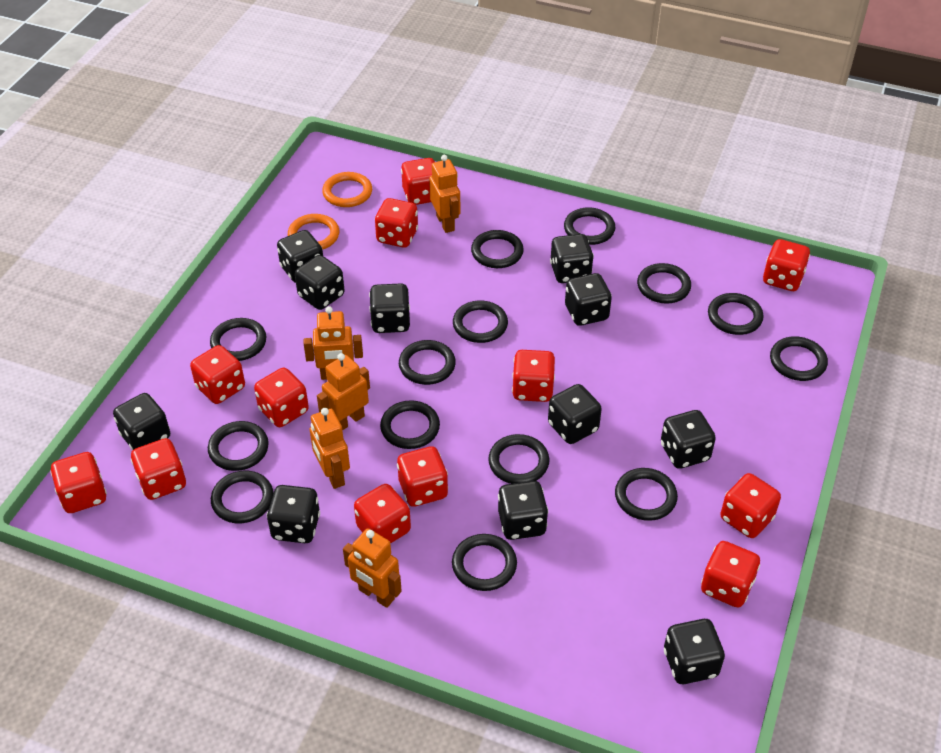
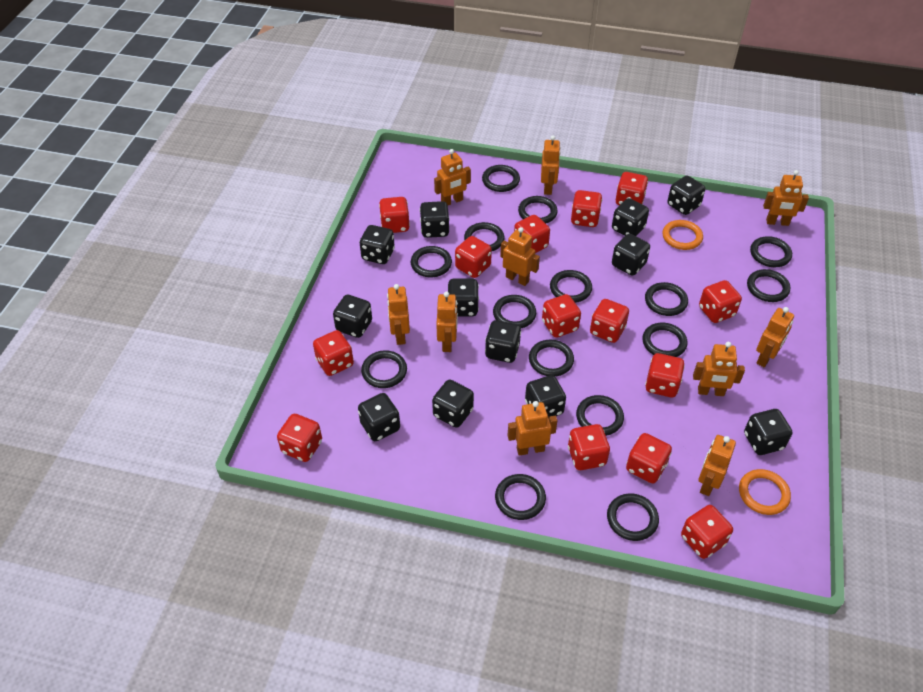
black dice: 11 -> 12
black ring: 14 -> 15
orange robot: 5 -> 10
red dice: 12 -> 14

